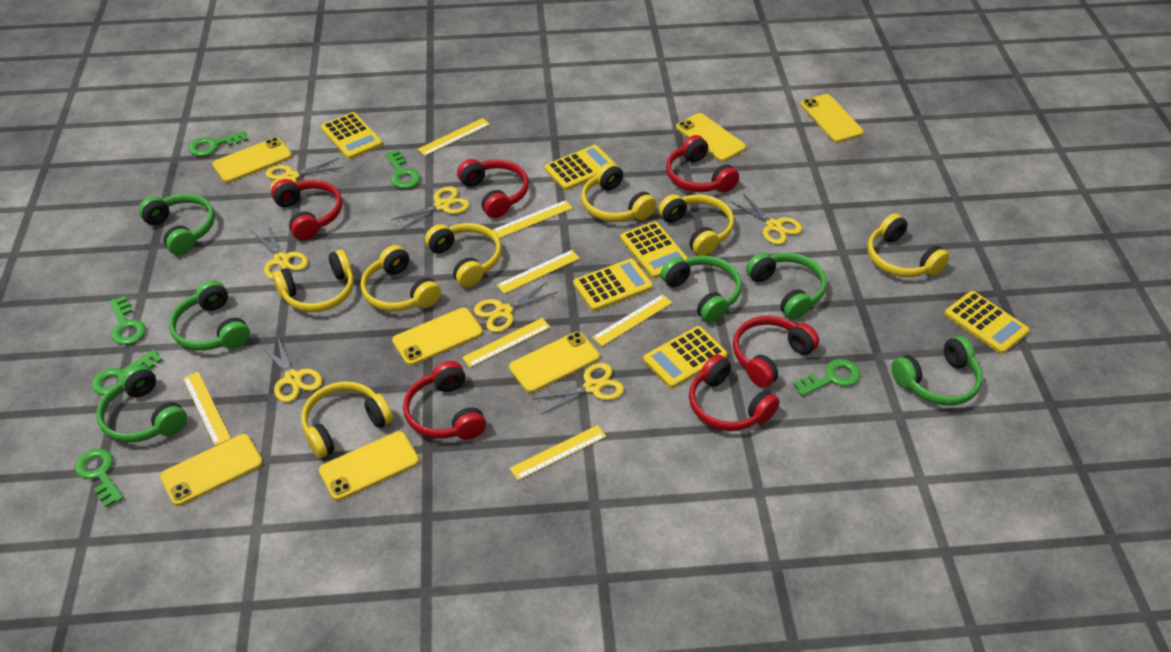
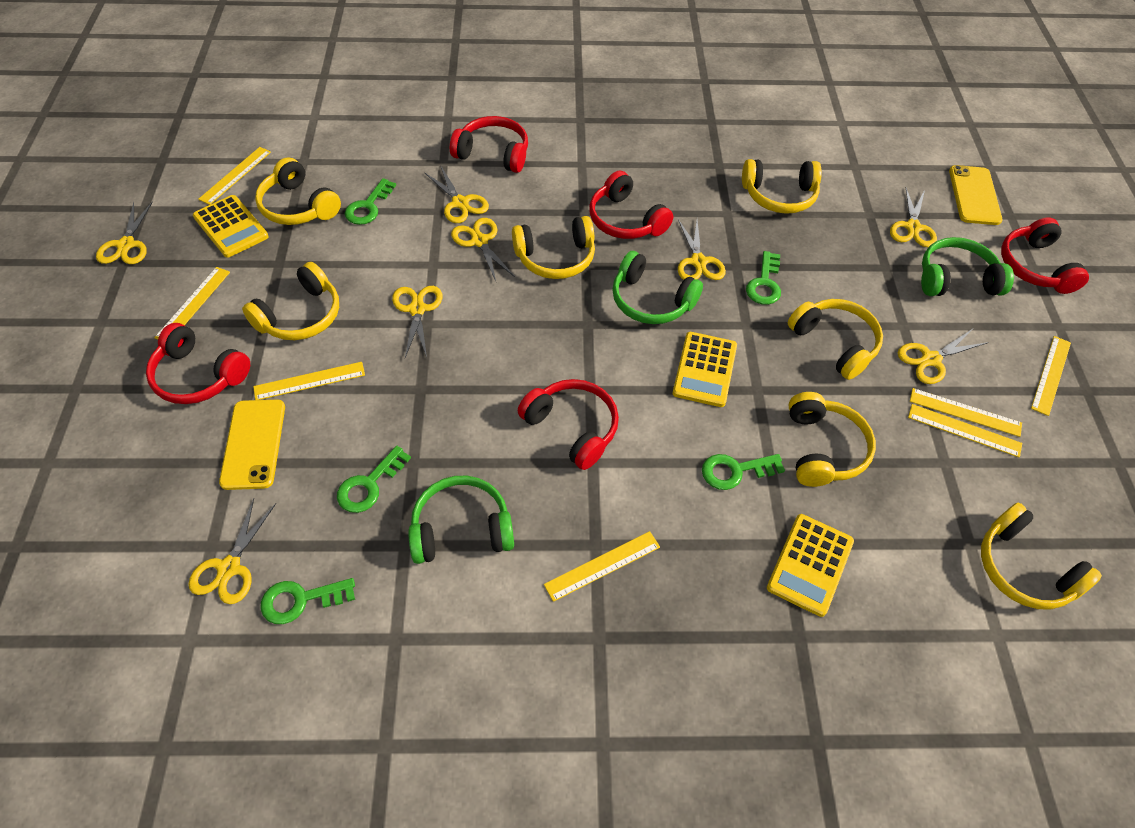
green headphones: 6 -> 3
green key: 6 -> 5
red headphones: 6 -> 5
yellow calculator: 6 -> 3
yellow phone: 7 -> 2
yellow scissors: 7 -> 8

